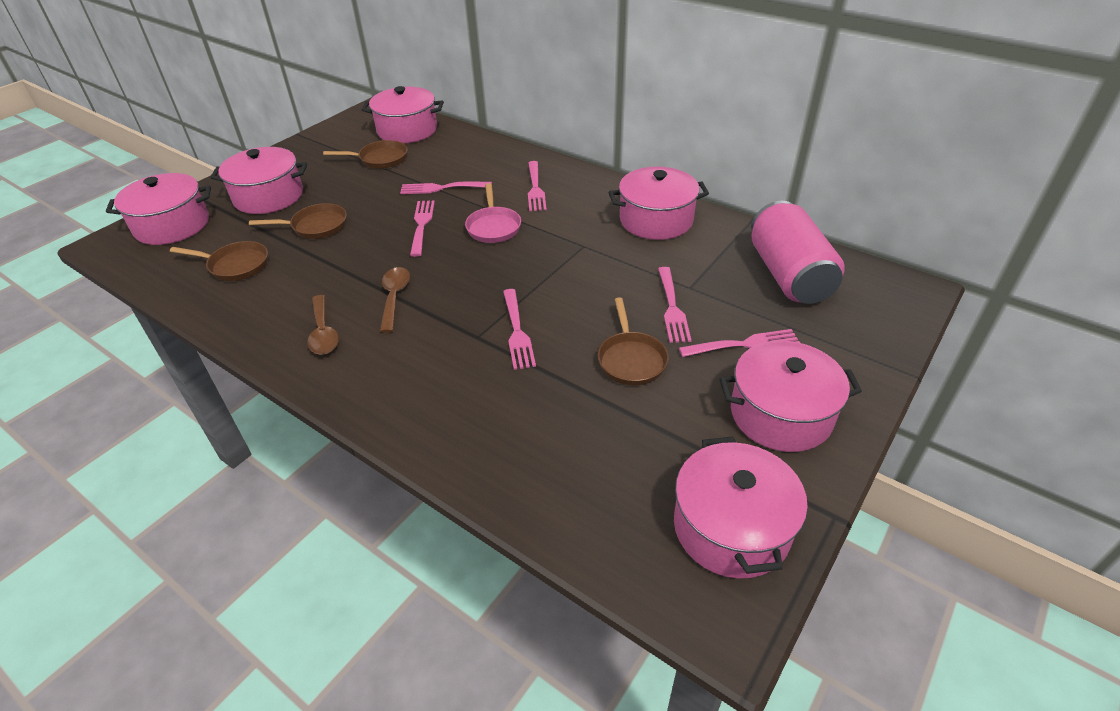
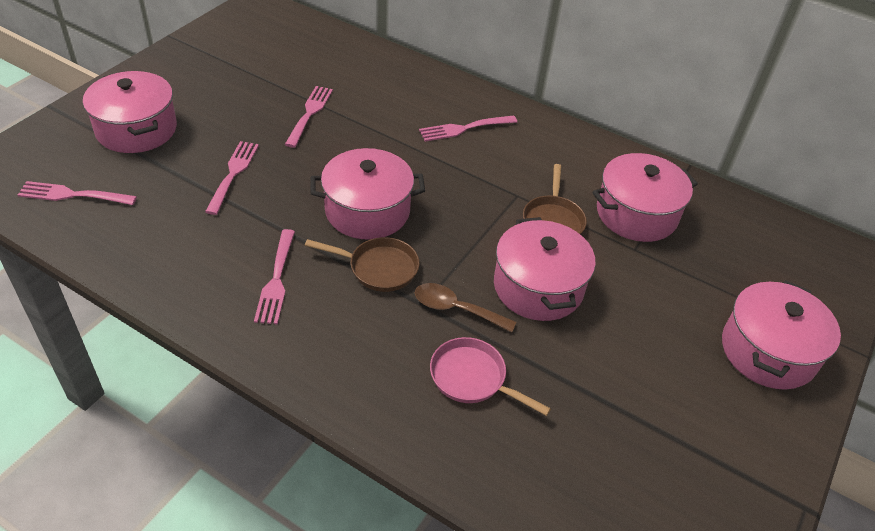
brown pan: 4 -> 2
brown spoon: 2 -> 1
pink can: 1 -> 0
pink fork: 6 -> 5
pink pot: 6 -> 5

